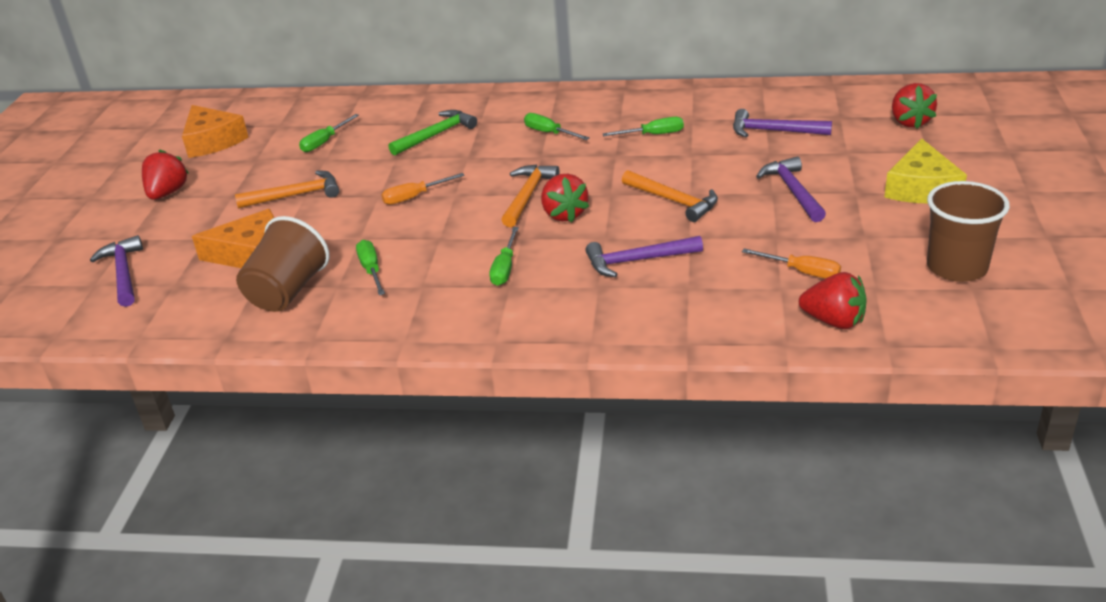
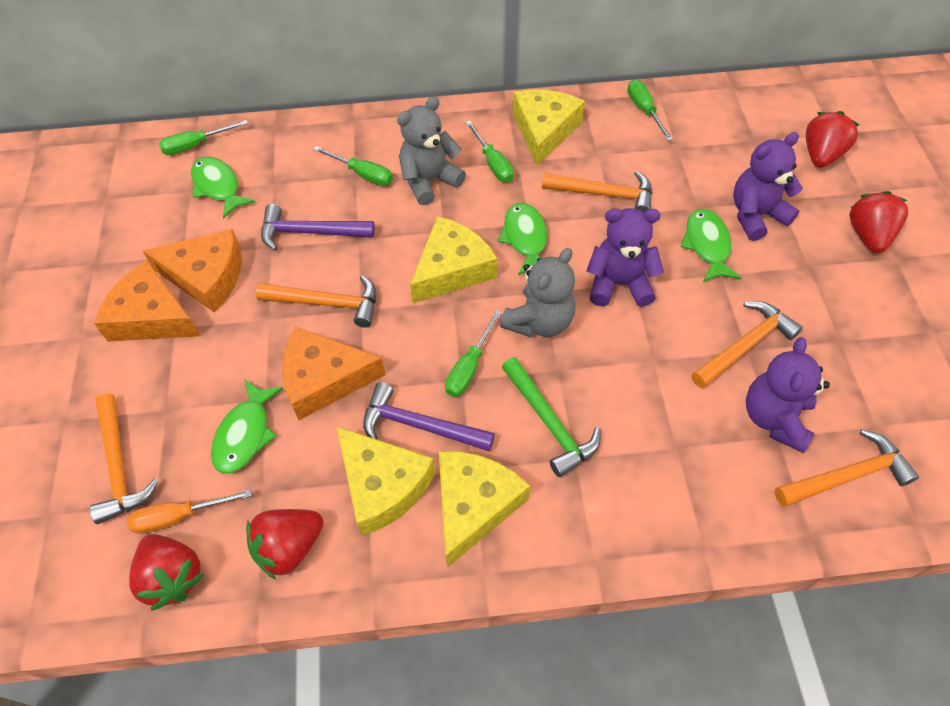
brown cup: 2 -> 0
green fish: 0 -> 4
grey teddy bear: 0 -> 2
orange cheese: 2 -> 3
orange hammer: 3 -> 5
orange screwdriver: 2 -> 1
purple hammer: 4 -> 2
purple teddy bear: 0 -> 3
yellow cheese: 1 -> 4

